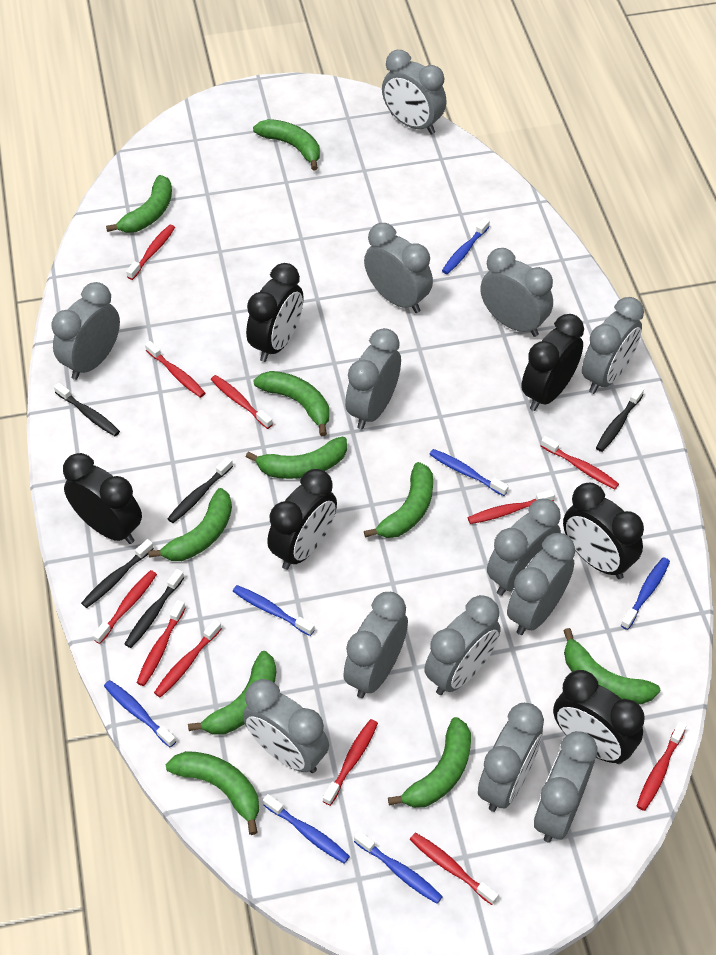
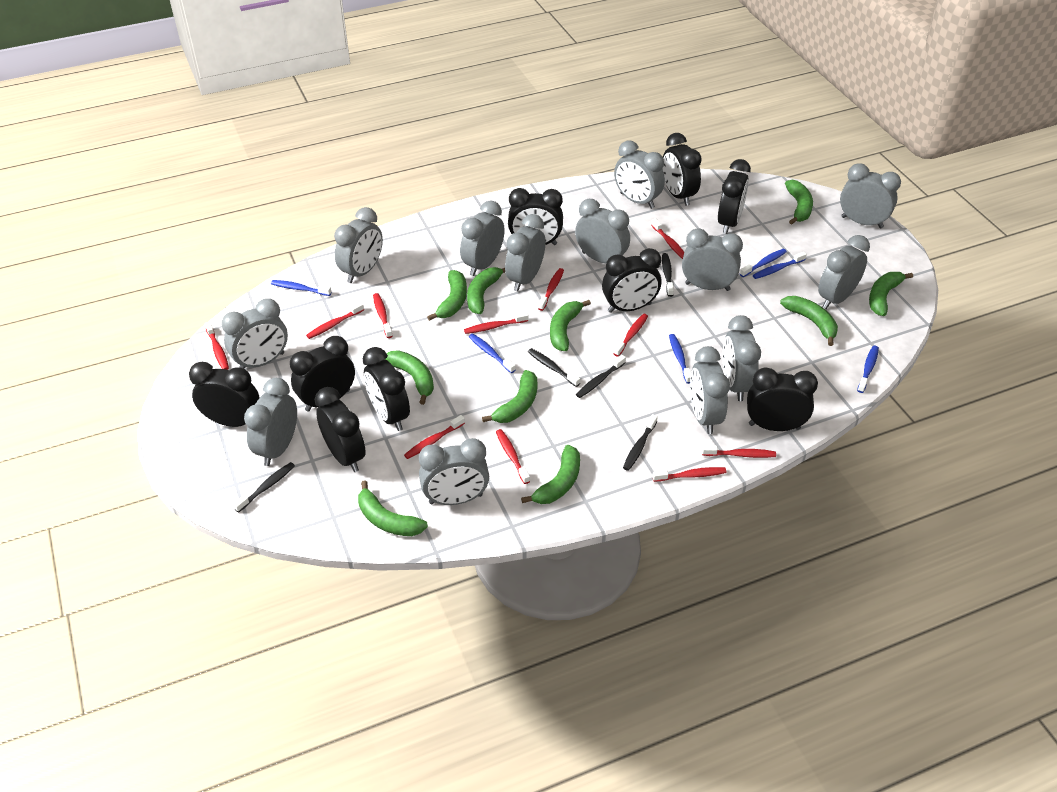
black clock: 6 -> 9
blue toothbrush: 7 -> 6

